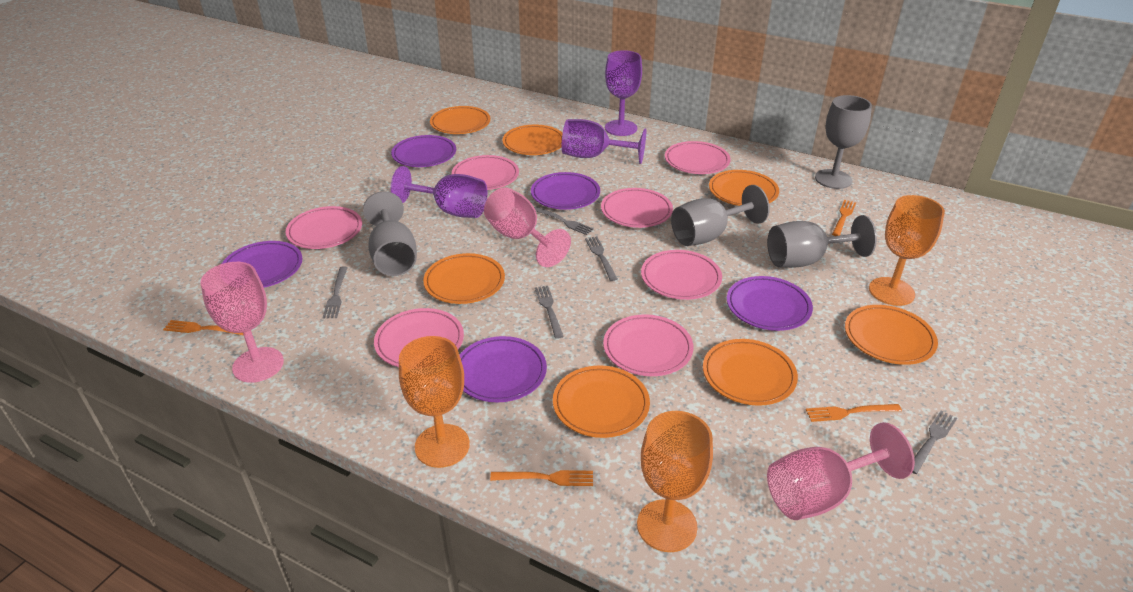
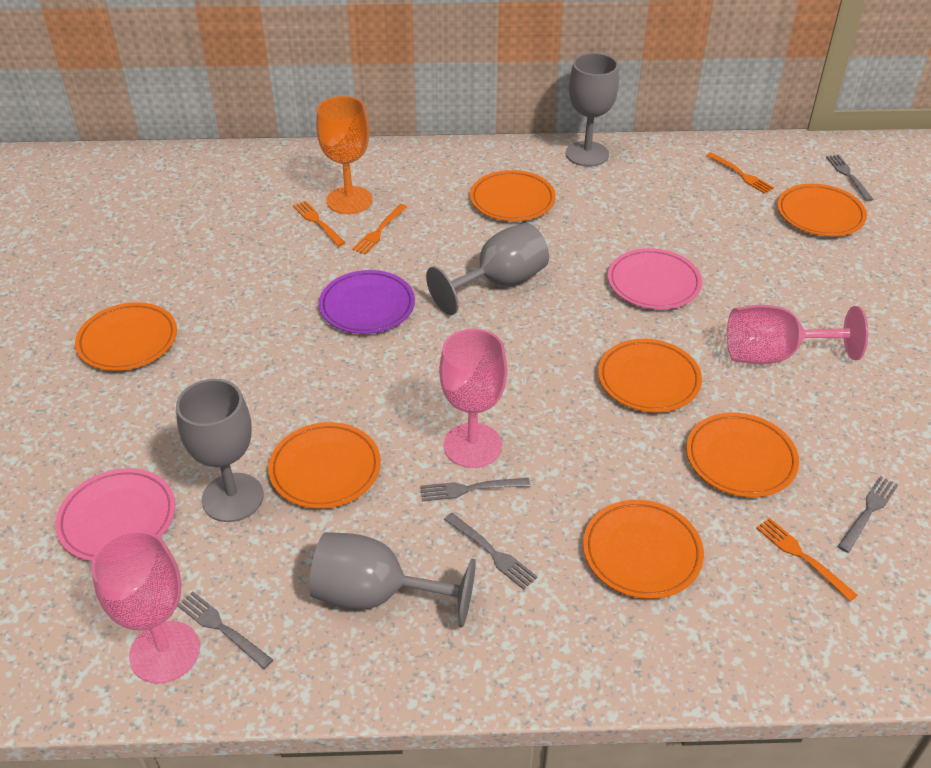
orange goblet: 3 -> 1
pink plate: 7 -> 2
purple goblet: 3 -> 0
purple plate: 5 -> 1

